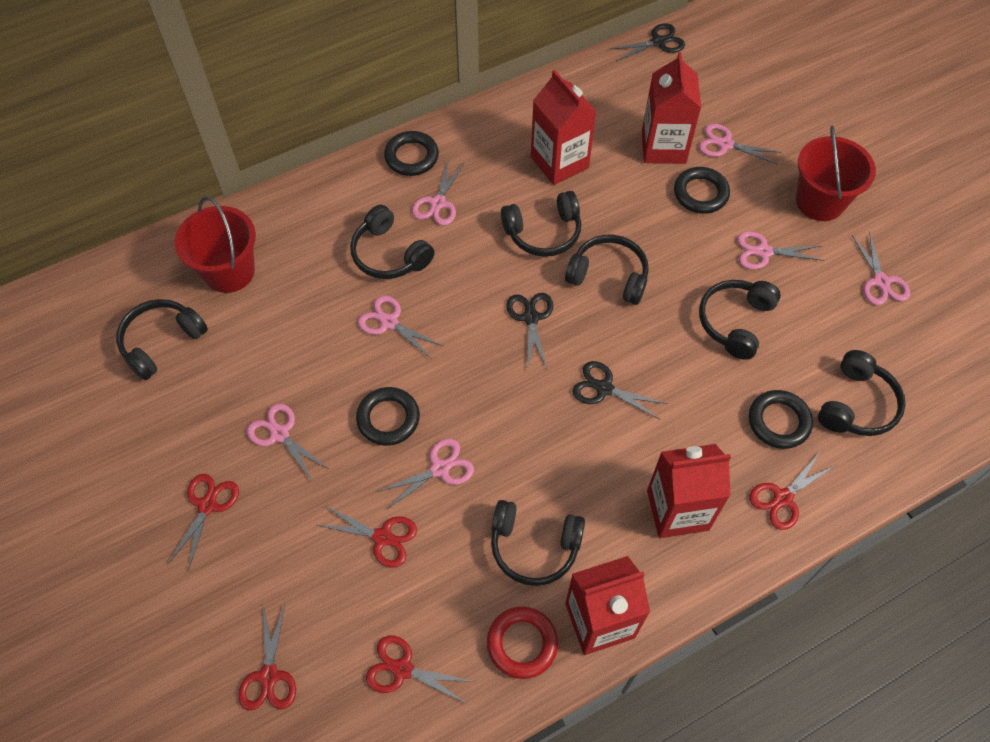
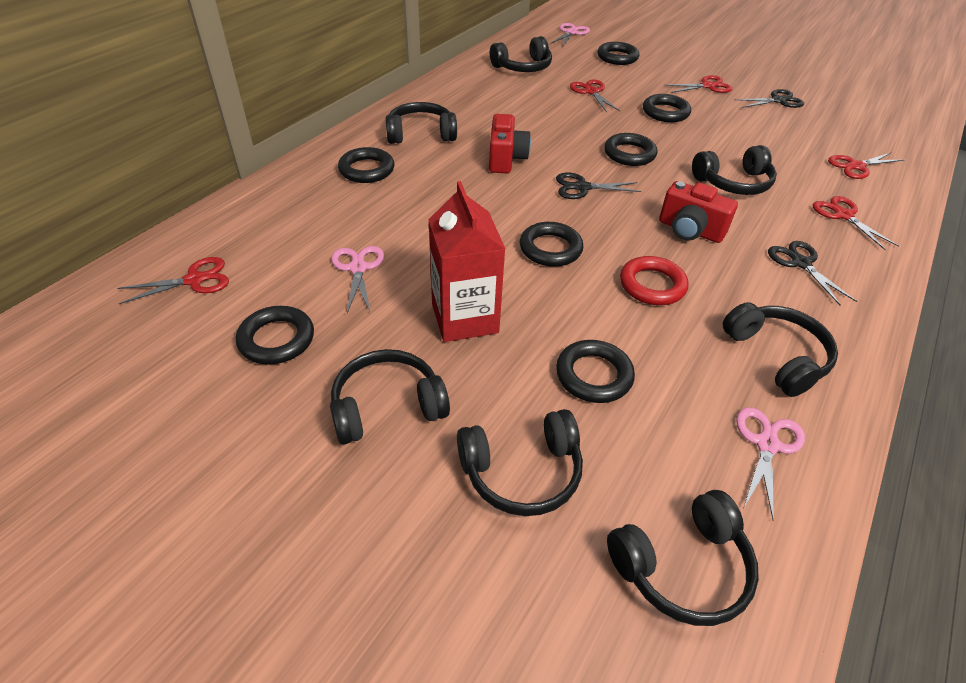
black ring: 4 -> 7
pink scissors: 7 -> 3
red bucket: 2 -> 0
red camera: 0 -> 2
red carton: 4 -> 1

